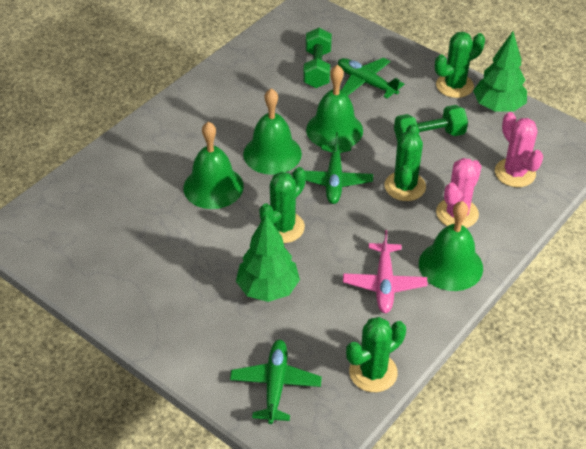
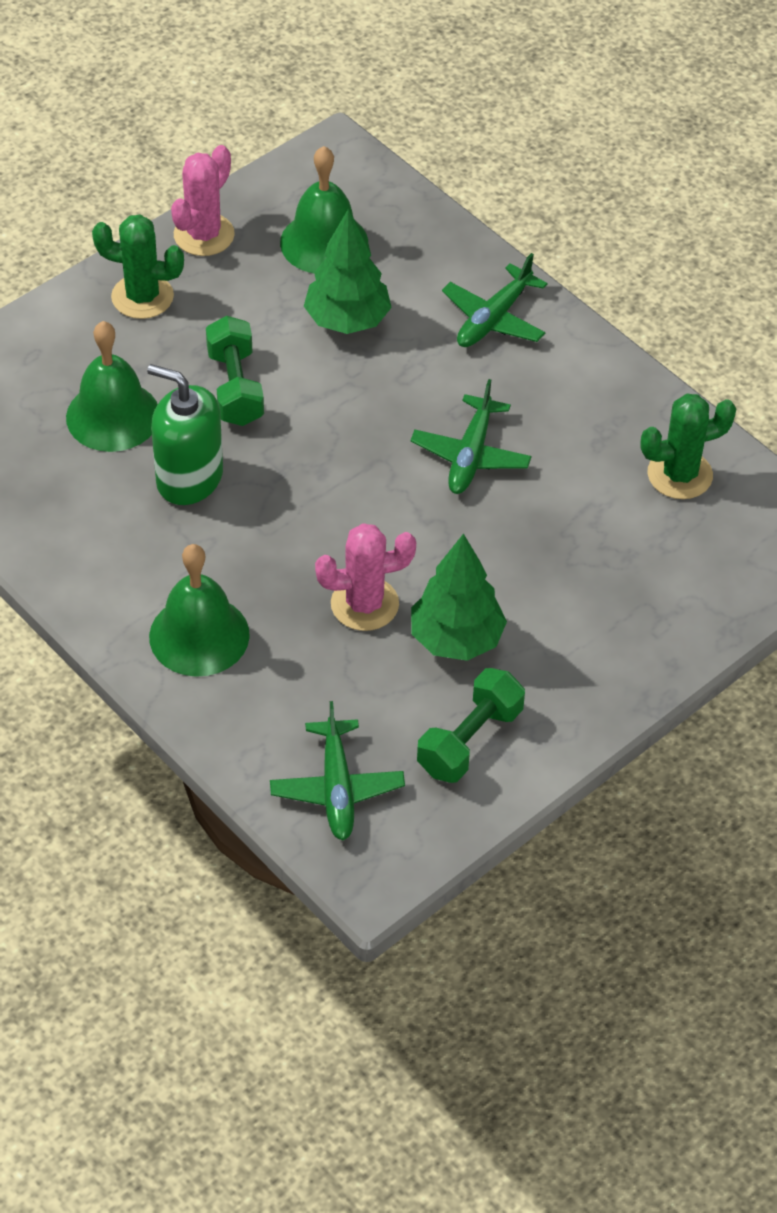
green bell: 4 -> 3
green cactus: 4 -> 2
green soap dispenser: 0 -> 1
pink plane: 1 -> 0

